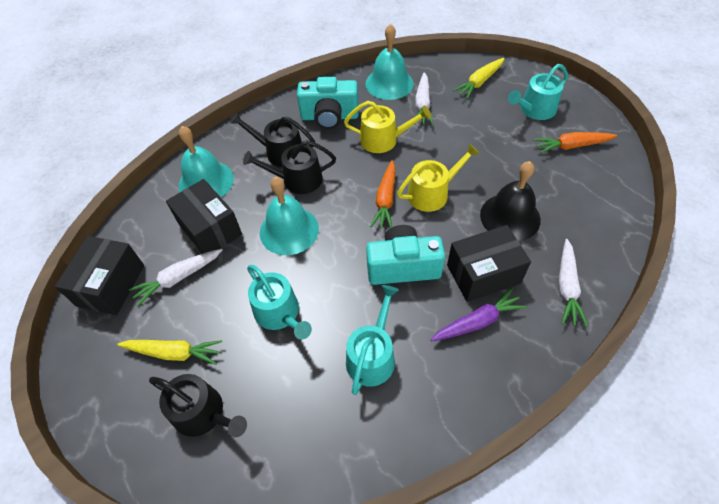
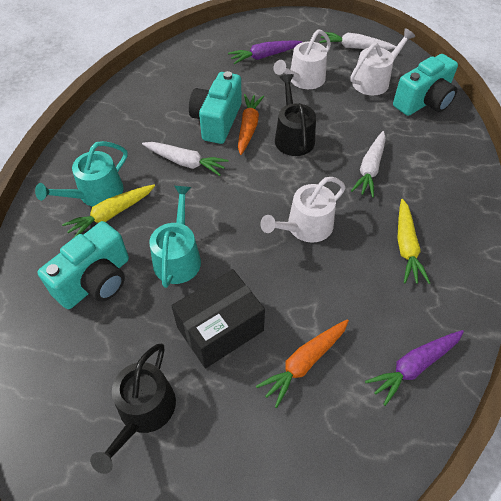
black bell: 1 -> 0
black box: 3 -> 1
black watering can: 3 -> 2
purple carrot: 1 -> 2
turquoise bell: 3 -> 0
turquoise camera: 2 -> 3
turquoise watering can: 3 -> 2
white watering can: 0 -> 3
yellow watering can: 2 -> 0

